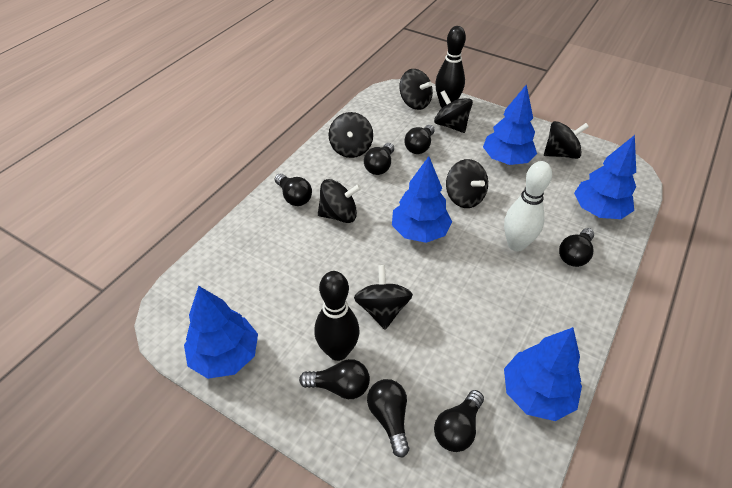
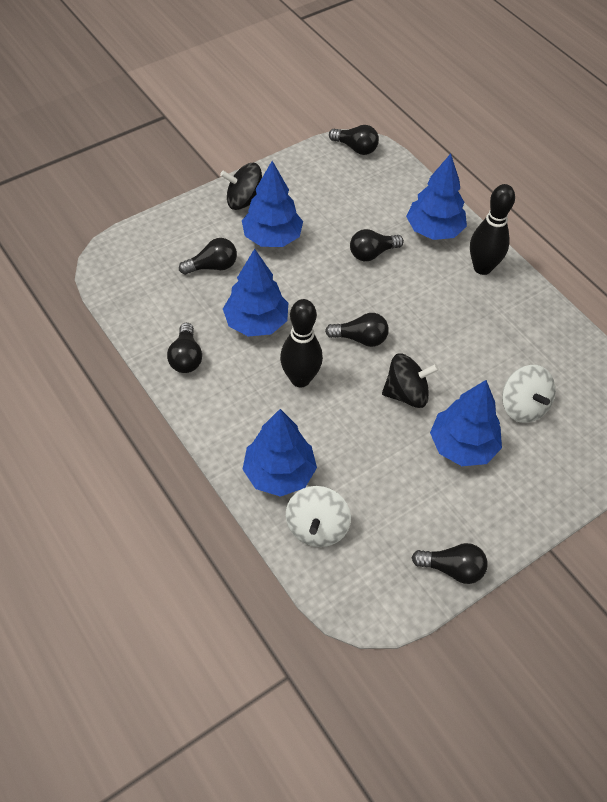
black light bulb: 7 -> 6
black spinning top: 7 -> 2
white bowling pin: 1 -> 0
white spinning top: 0 -> 2

